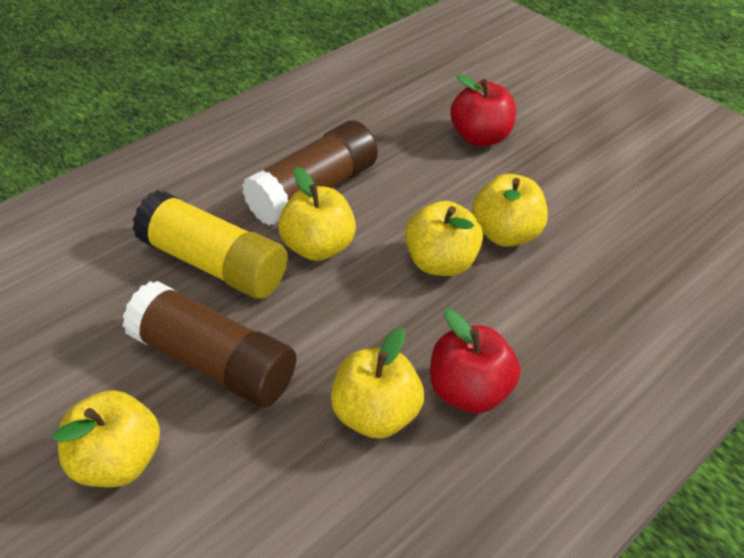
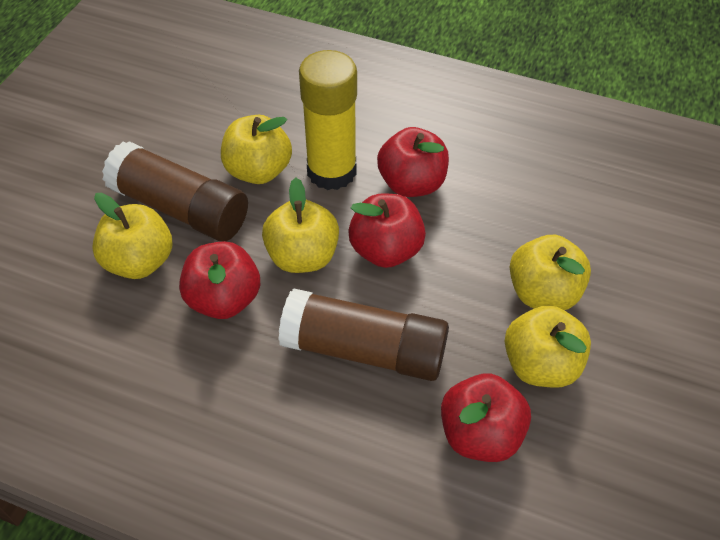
red apple: 2 -> 4

